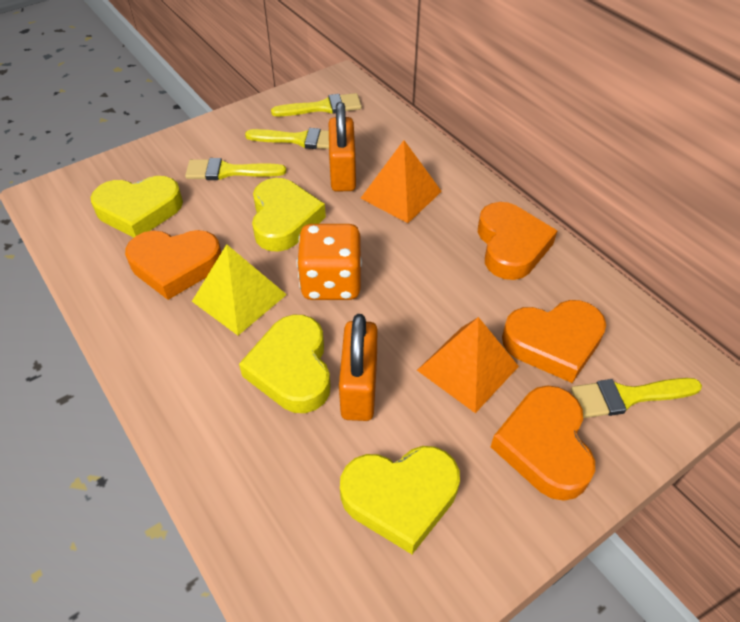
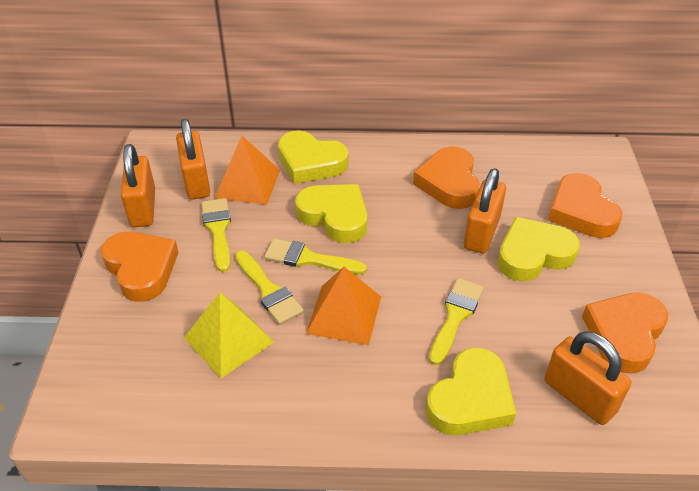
orange dice: 1 -> 0
orange padlock: 2 -> 4

